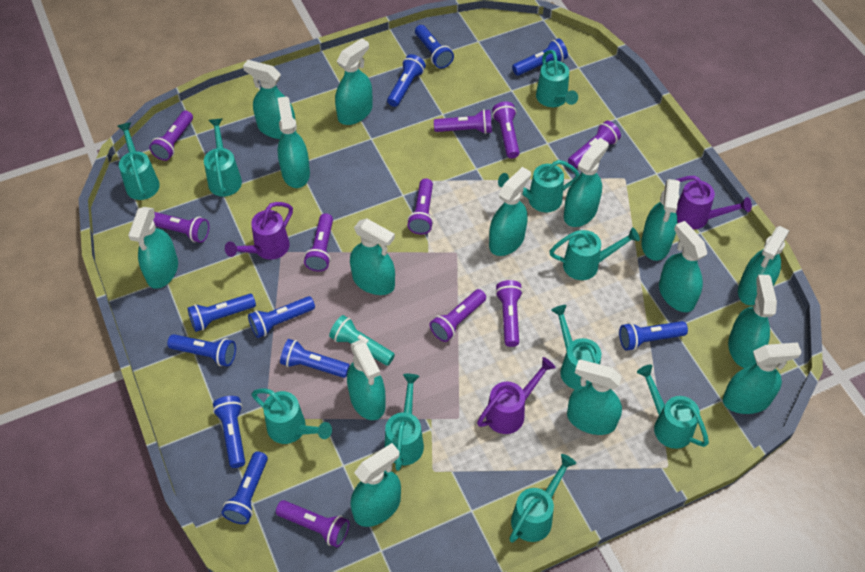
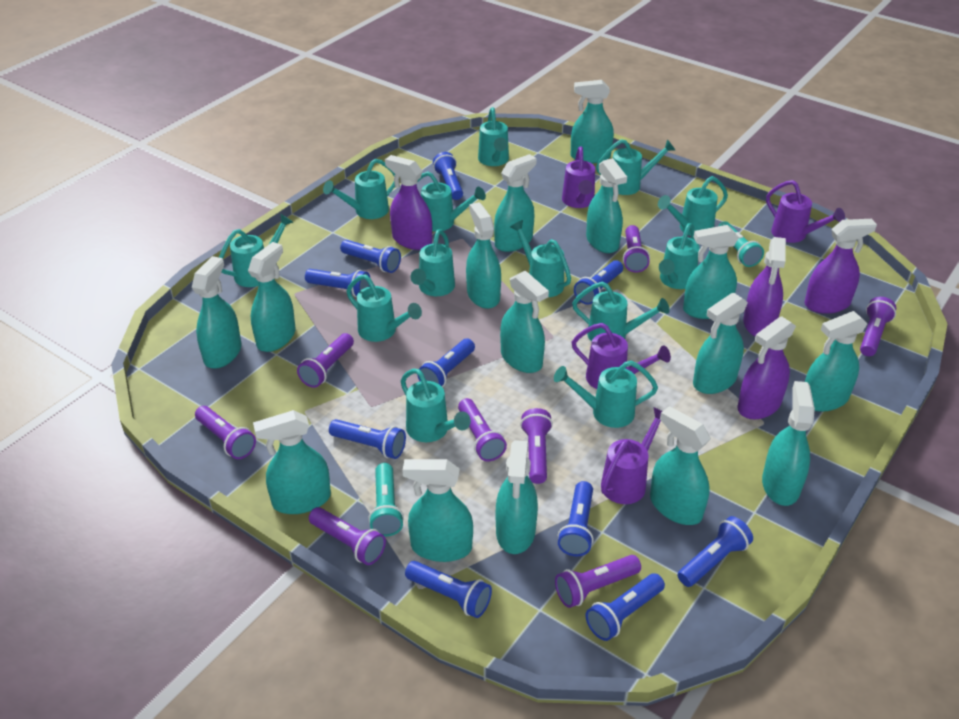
purple flashlight: 10 -> 8
purple spray bottle: 0 -> 4
purple watering can: 3 -> 4
turquoise flashlight: 1 -> 2
turquoise watering can: 10 -> 13

